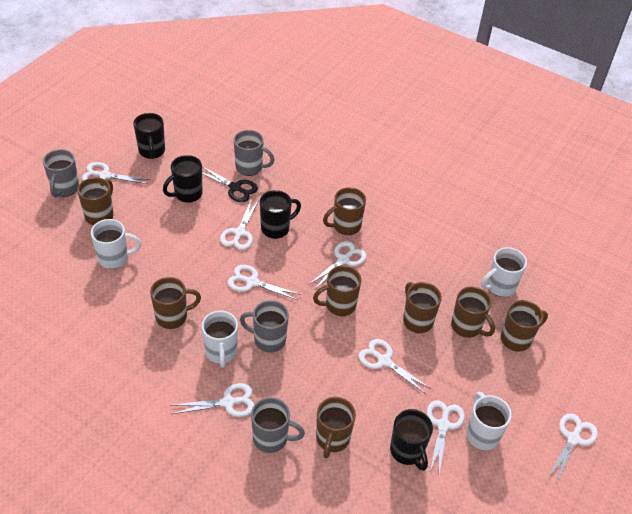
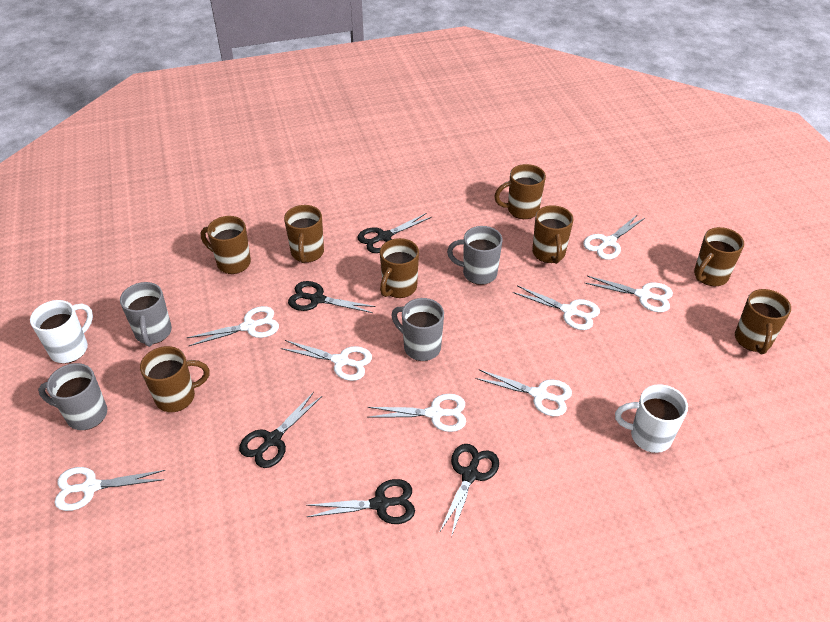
black mug: 4 -> 0
black scissors: 1 -> 5
white mug: 4 -> 2

